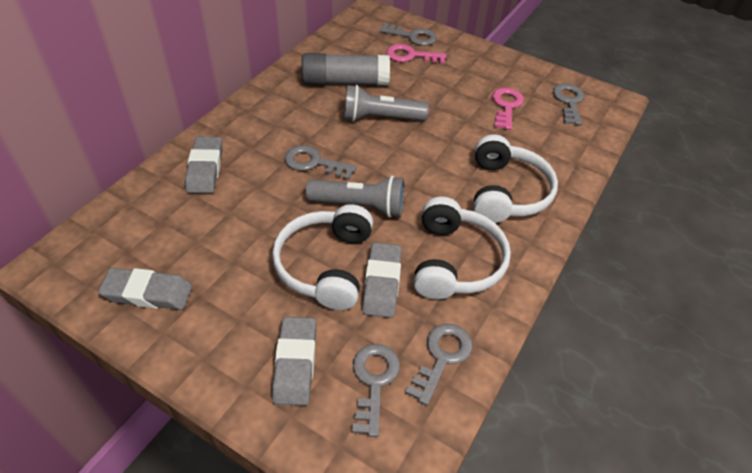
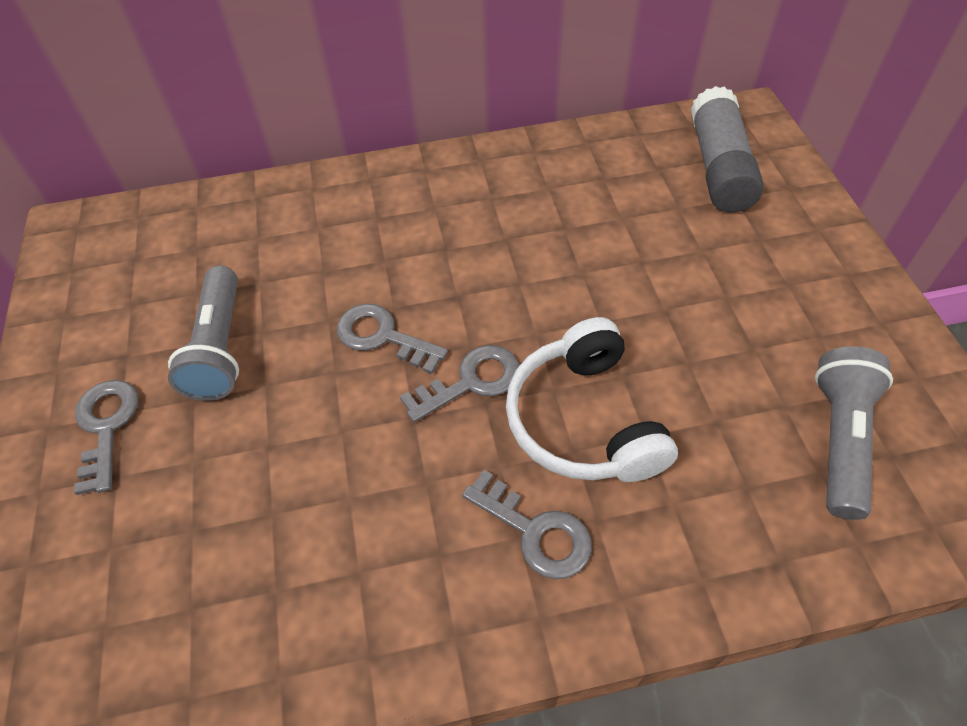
grey eraser: 4 -> 0
grey key: 5 -> 4
pink key: 2 -> 0
white headphones: 3 -> 1

